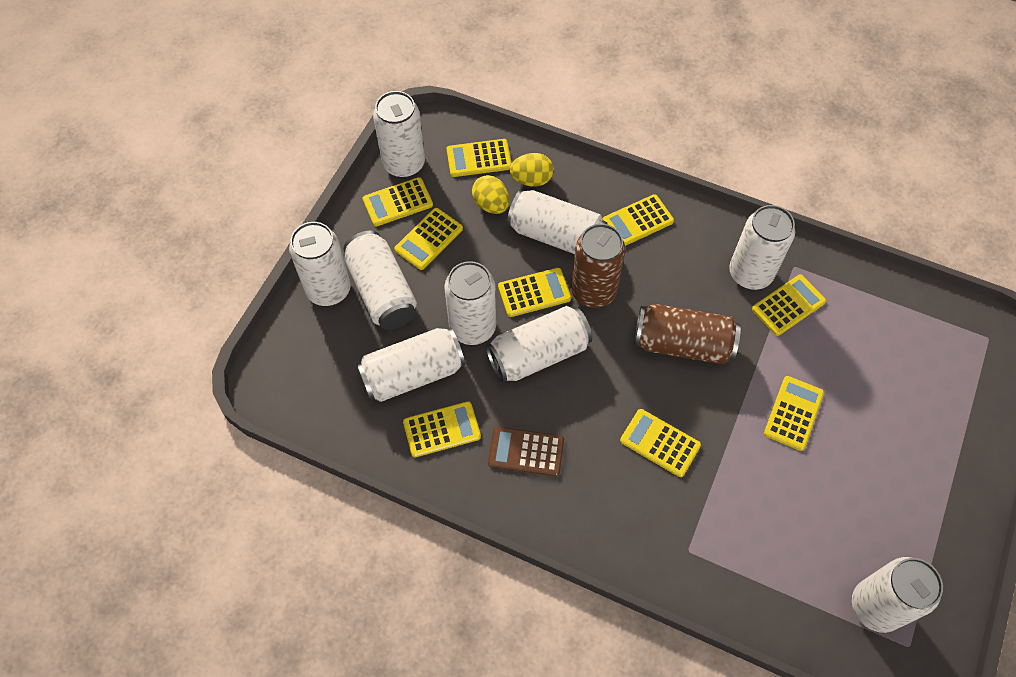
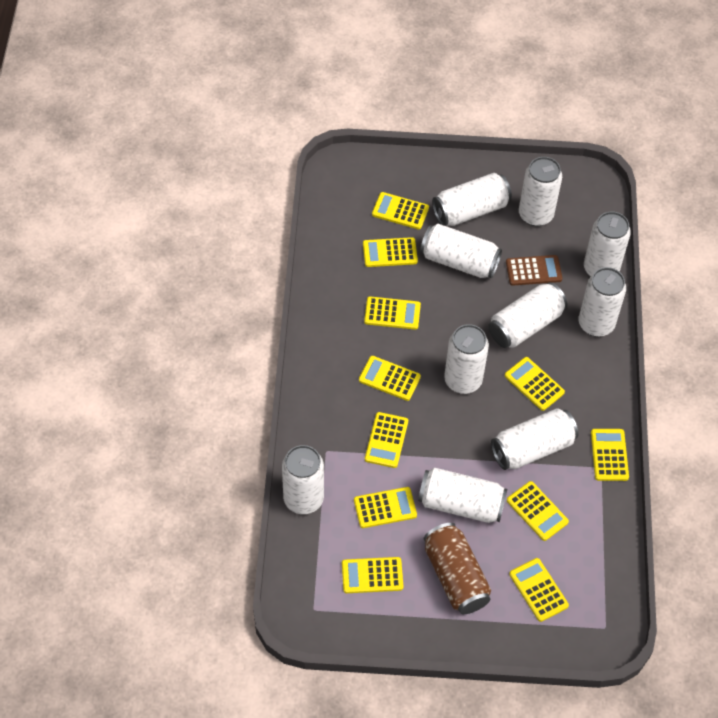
brown can: 2 -> 1
white can: 9 -> 10
yellow calculator: 9 -> 11
yellow egg: 2 -> 0

